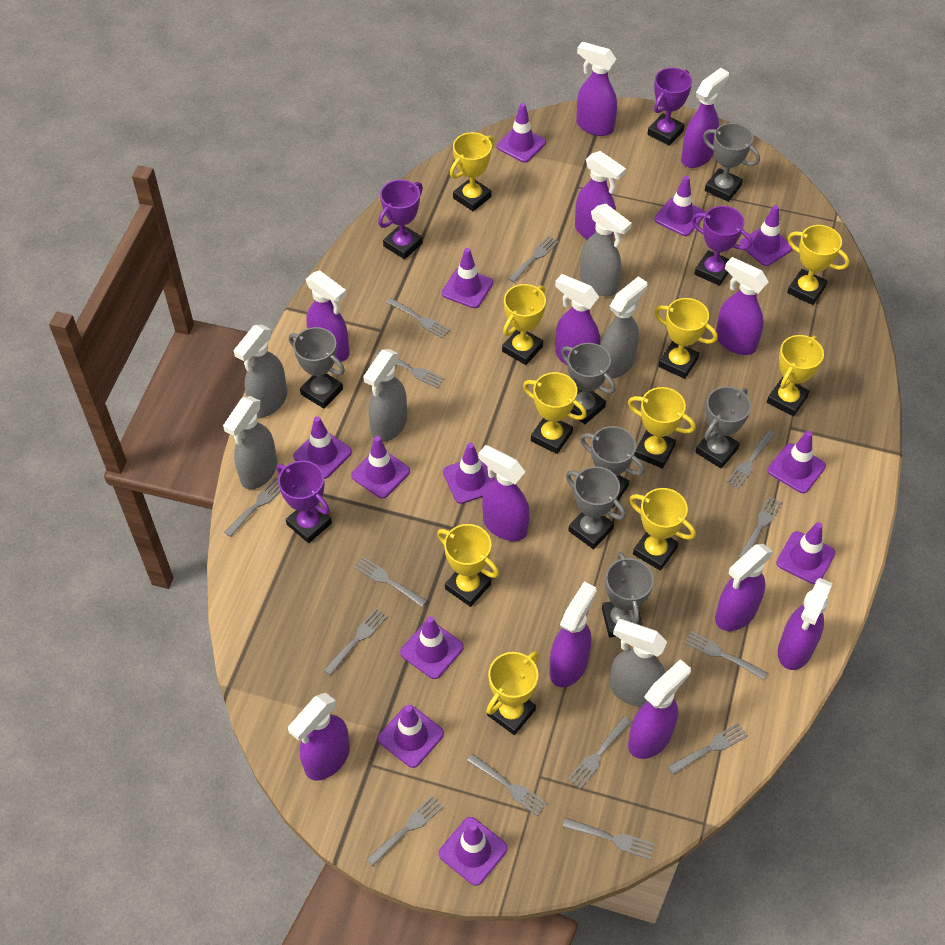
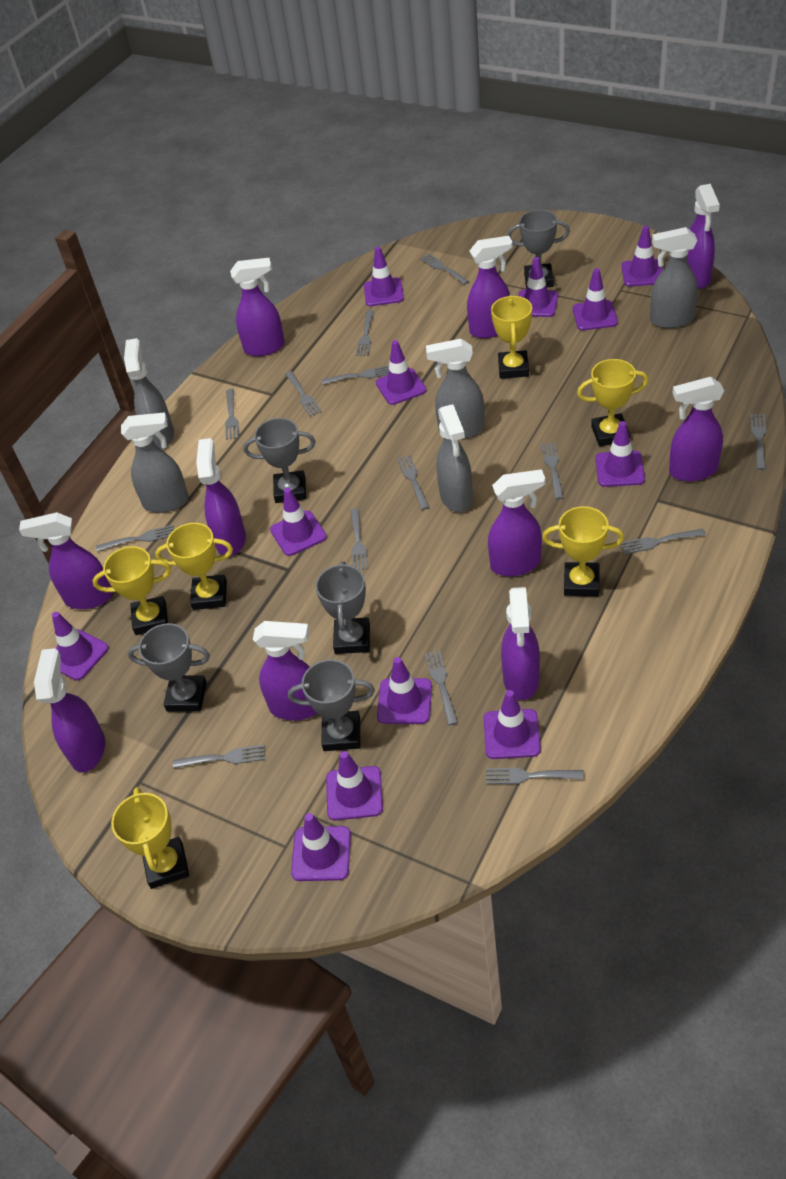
grey spray bottle: 6 -> 5
grey trophy: 7 -> 5
purple spray bottle: 12 -> 10
purple trophy: 4 -> 0
yellow trophy: 10 -> 6

